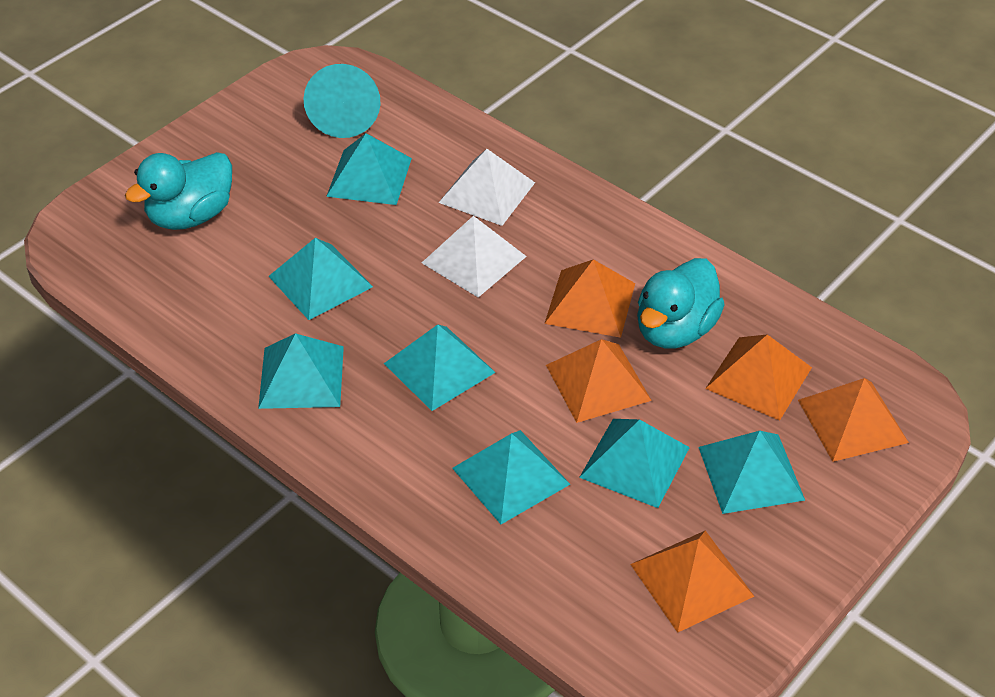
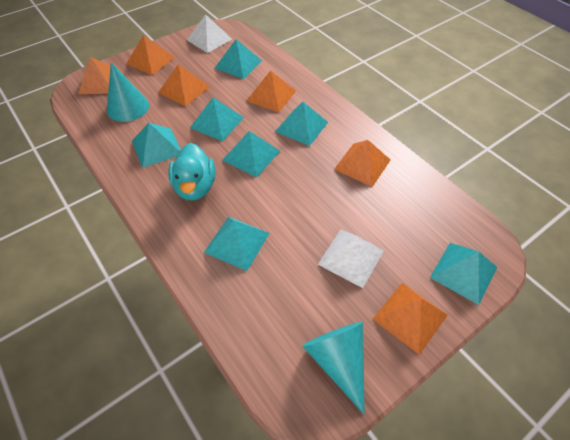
orange pyramid: 5 -> 6
turquoise cone: 1 -> 2
turquoise duck: 2 -> 1

